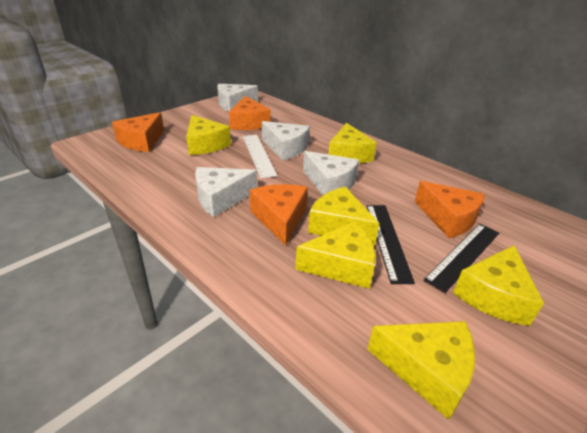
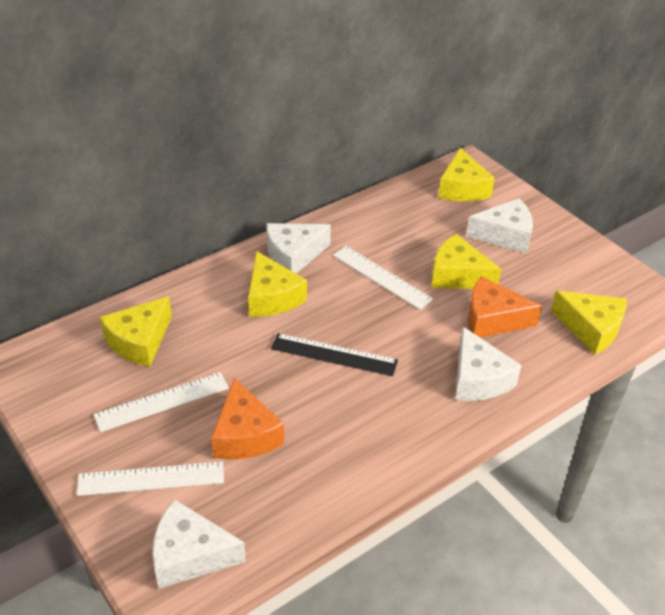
black ruler: 2 -> 1
orange cheese: 4 -> 2
white ruler: 1 -> 3
yellow cheese: 6 -> 5

